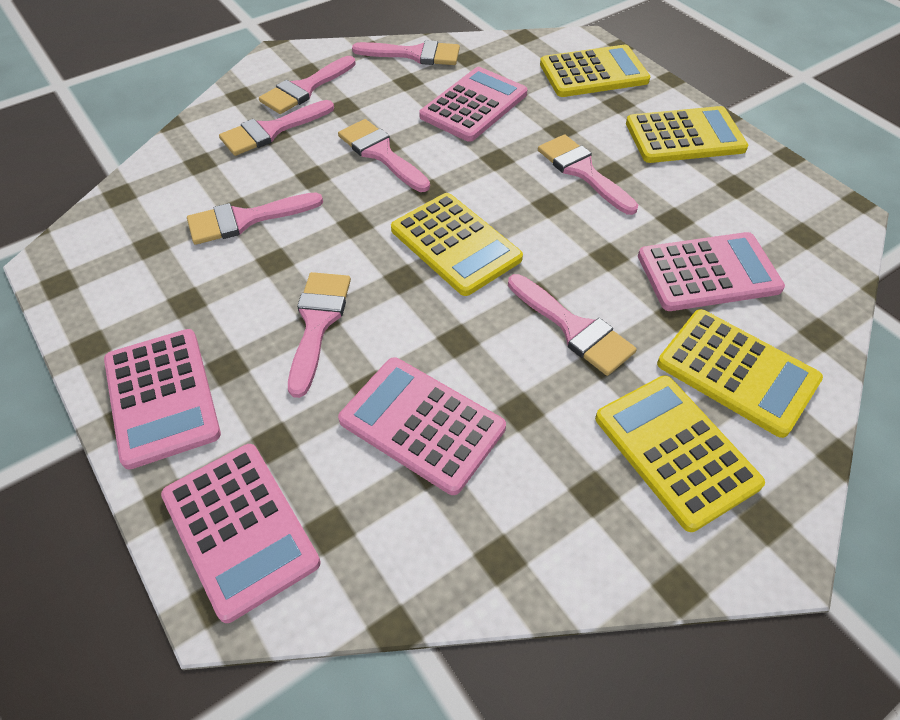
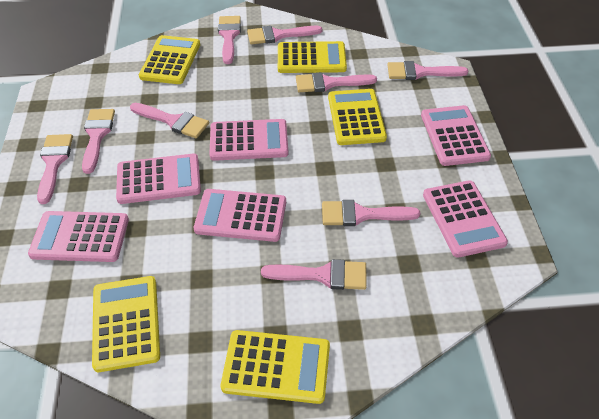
pink brush: 8 -> 9
pink calculator: 5 -> 6

